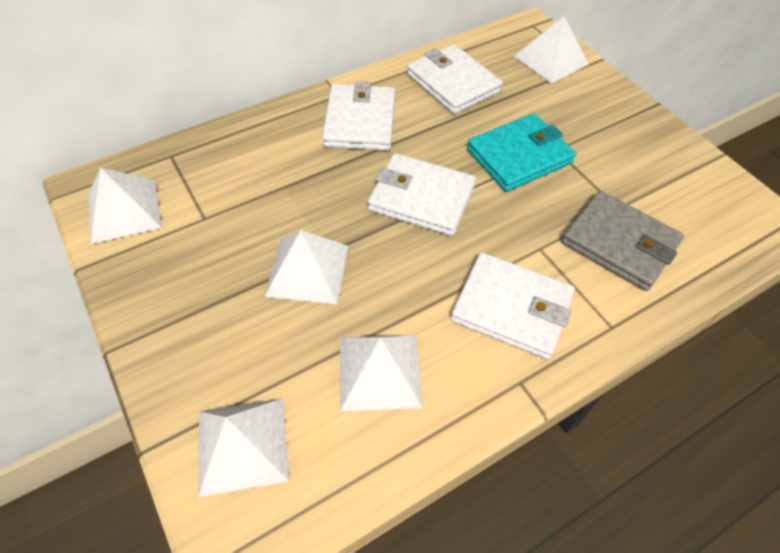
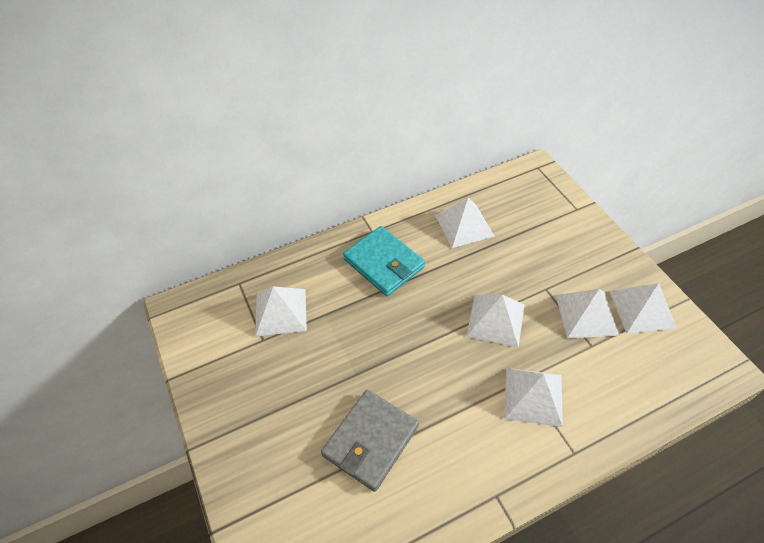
white pyramid: 5 -> 6
white wallet: 4 -> 0

